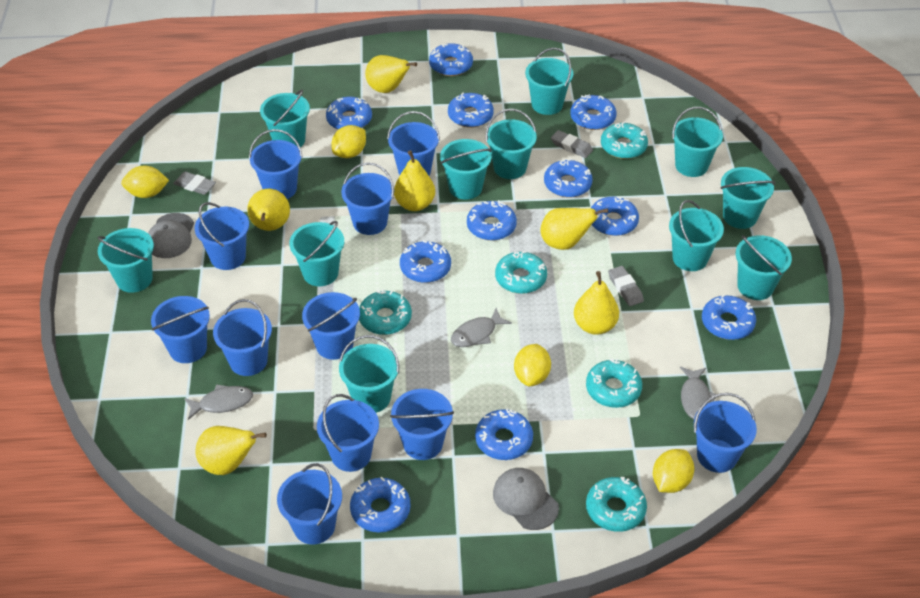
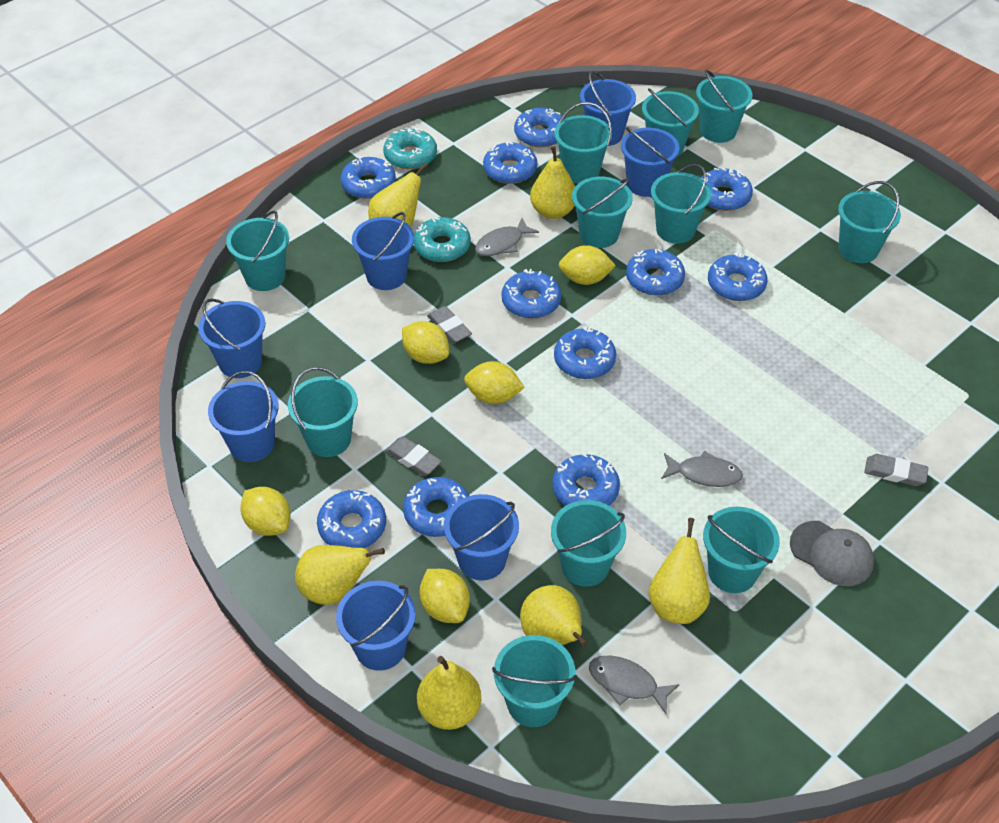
blue bucket: 11 -> 7
grey cap: 2 -> 1
turquoise donut: 5 -> 2
yellow lemon: 4 -> 5

